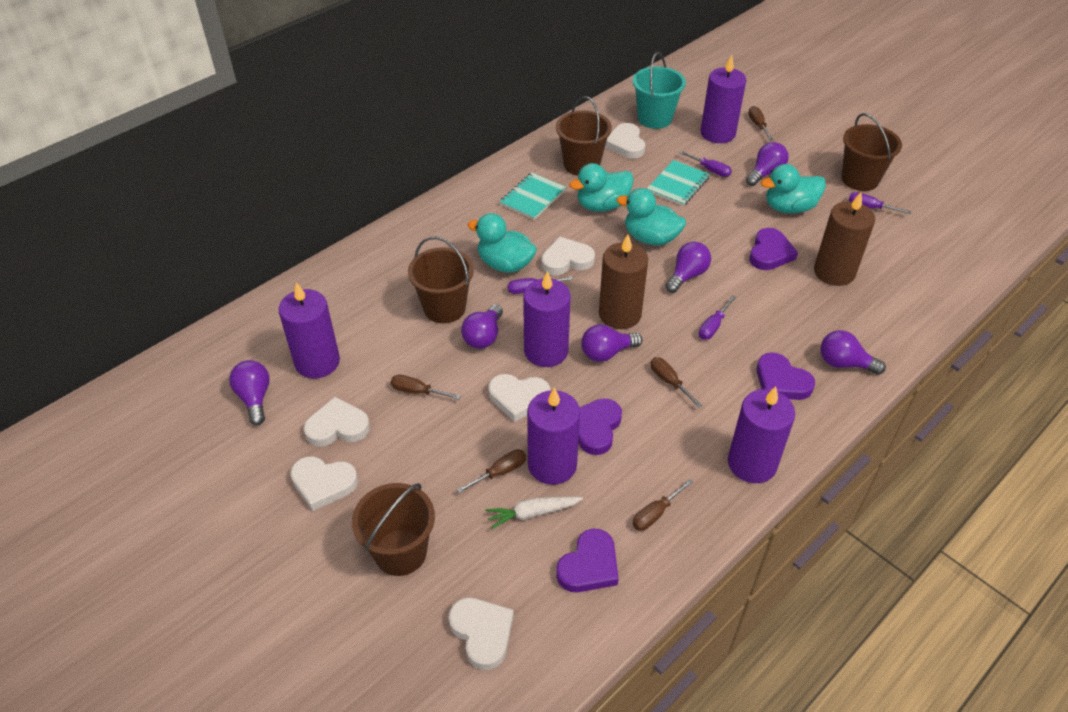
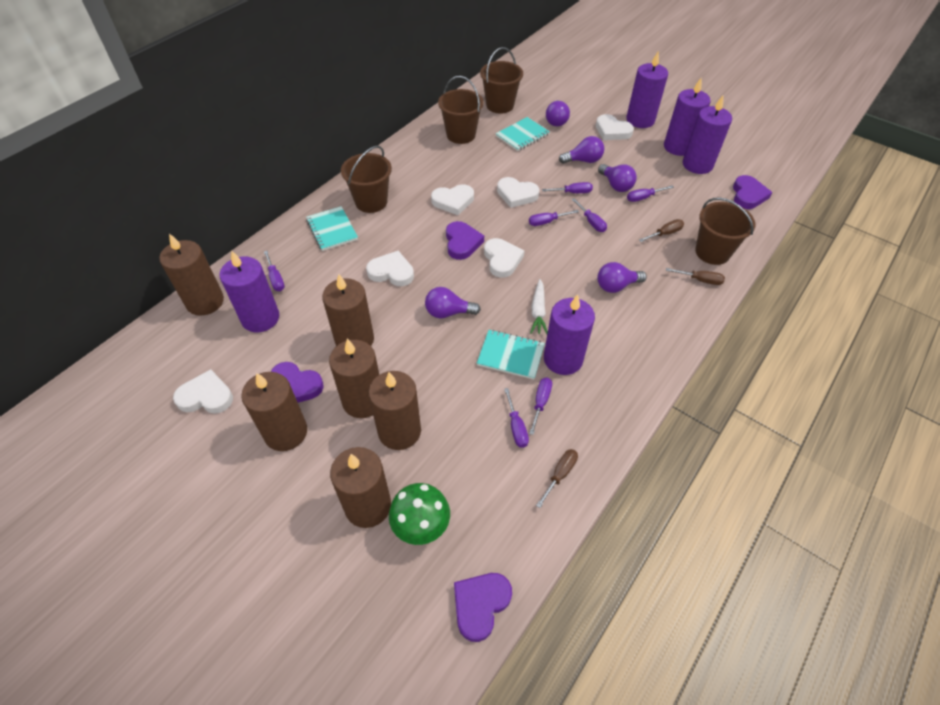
brown candle: 2 -> 6
brown screwdriver: 5 -> 3
green mushroom: 0 -> 1
purple light bulb: 6 -> 5
purple screwdriver: 4 -> 7
turquoise bucket: 1 -> 0
turquoise duck: 4 -> 0
turquoise notebook: 2 -> 3

